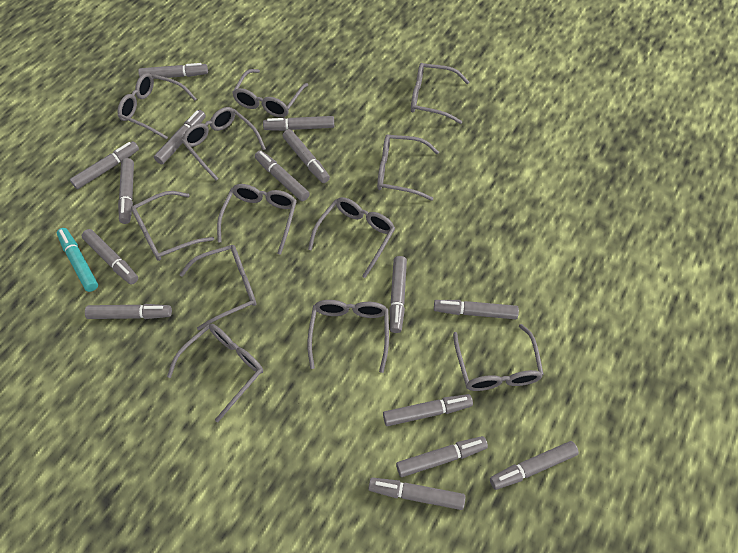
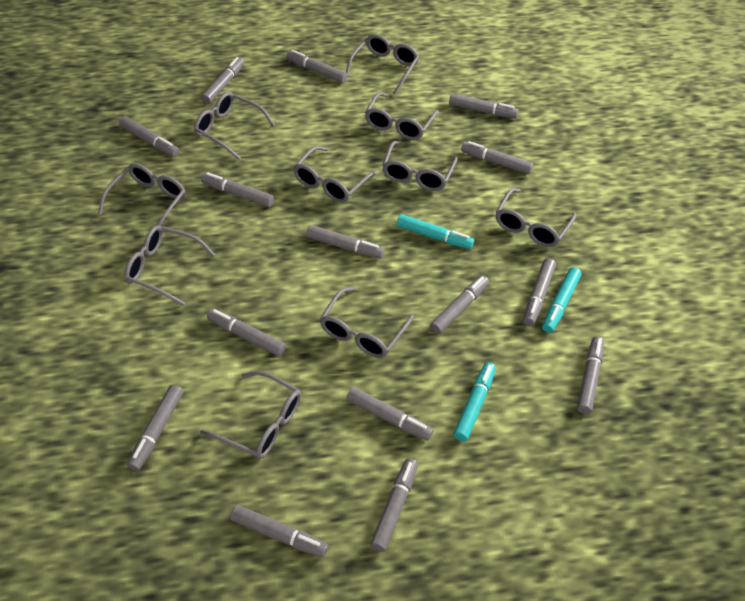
grey glasses: 12 -> 10
turquoise marker: 1 -> 3

